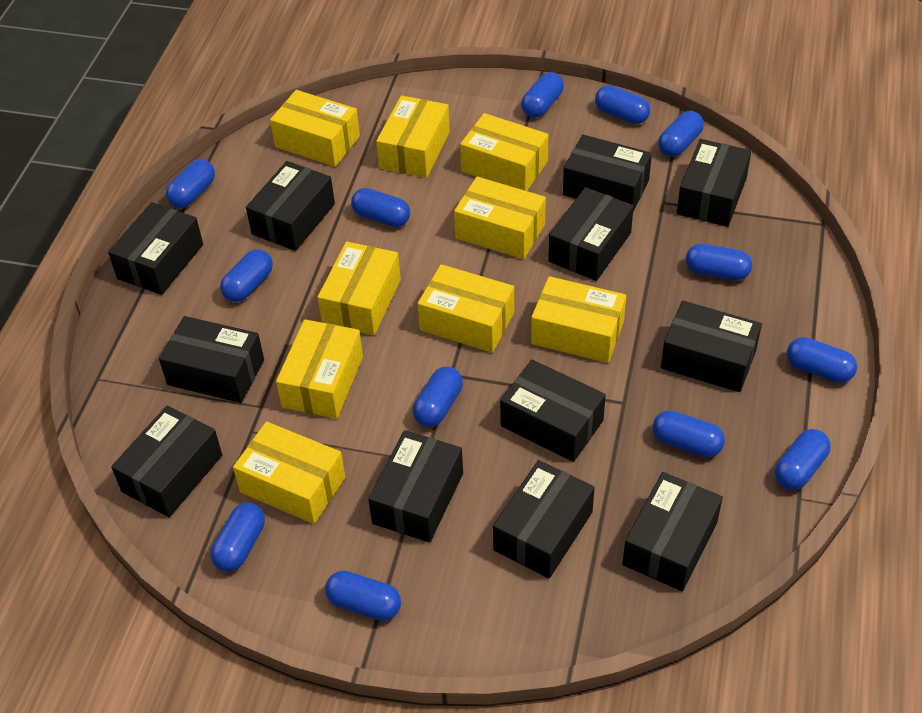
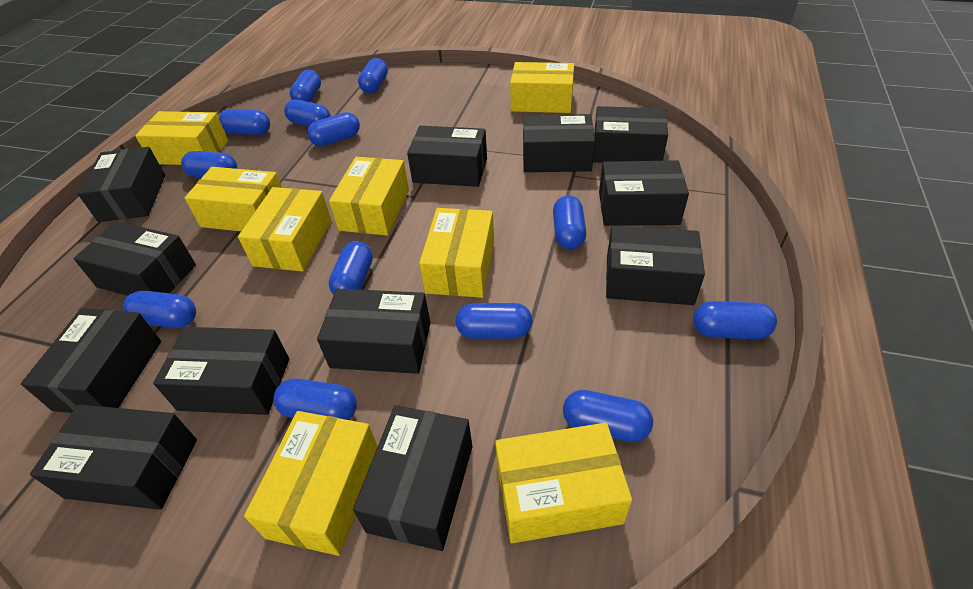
yellow box: 9 -> 8

